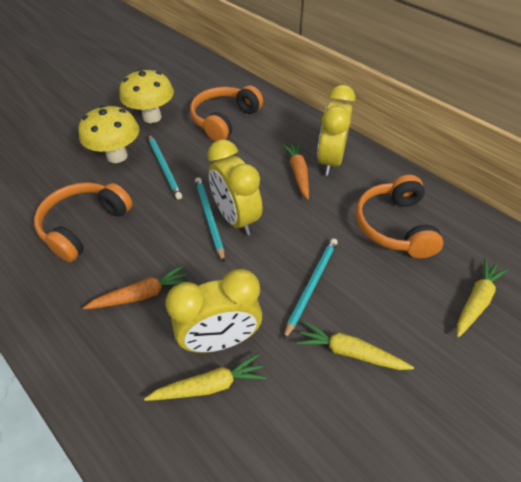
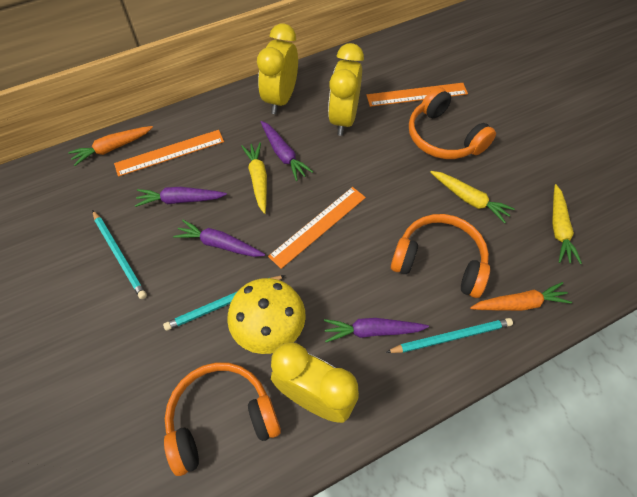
orange ruler: 0 -> 3
purple carrot: 0 -> 4
yellow mushroom: 2 -> 1

